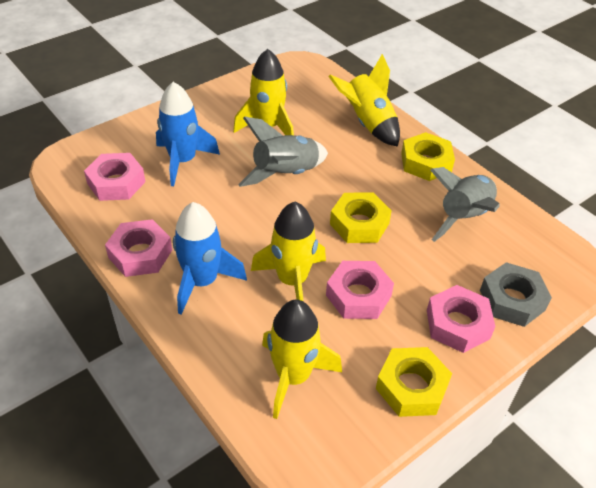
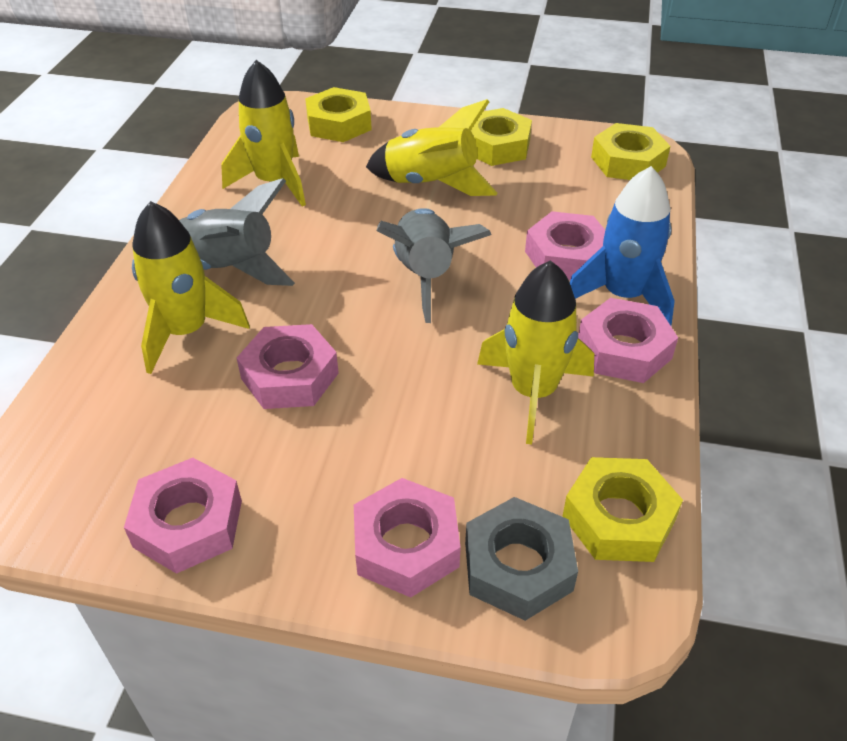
blue rocket: 2 -> 1
pink nut: 4 -> 5
yellow nut: 3 -> 4

